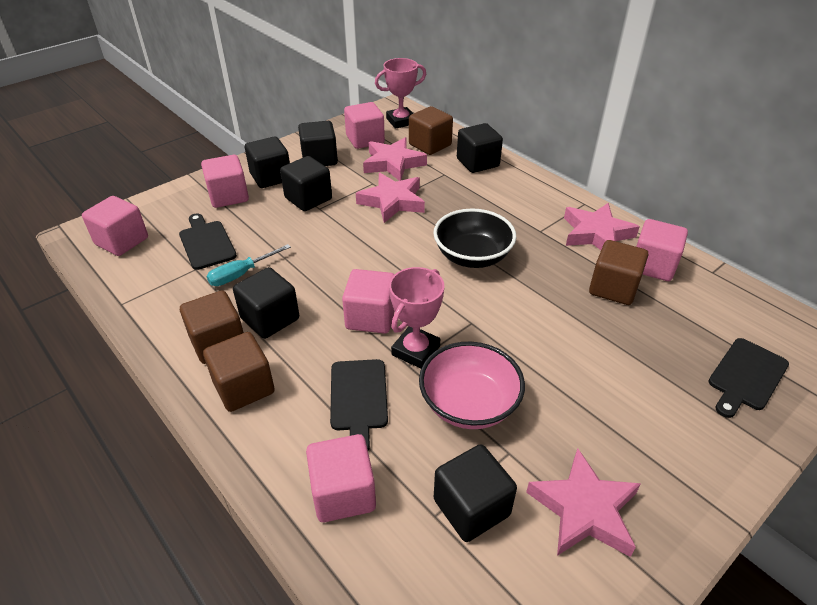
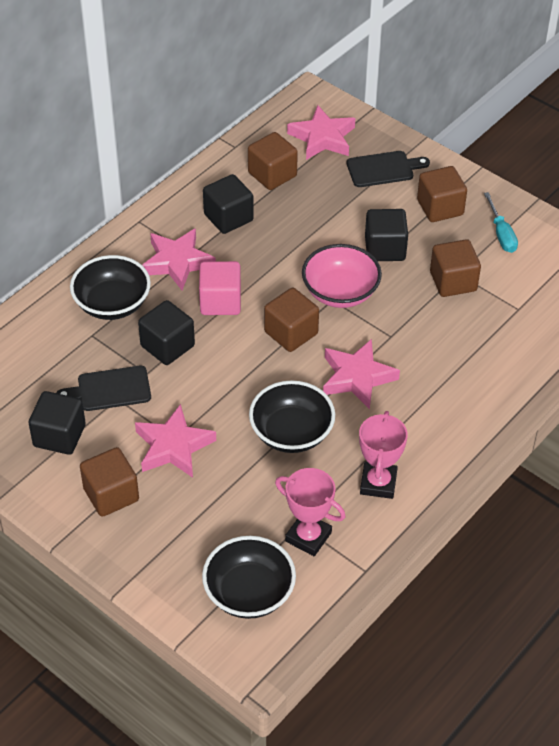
black bowl: 1 -> 3
black cube: 6 -> 4
black cutting board: 3 -> 2
brown cube: 4 -> 5
pink cube: 6 -> 1

